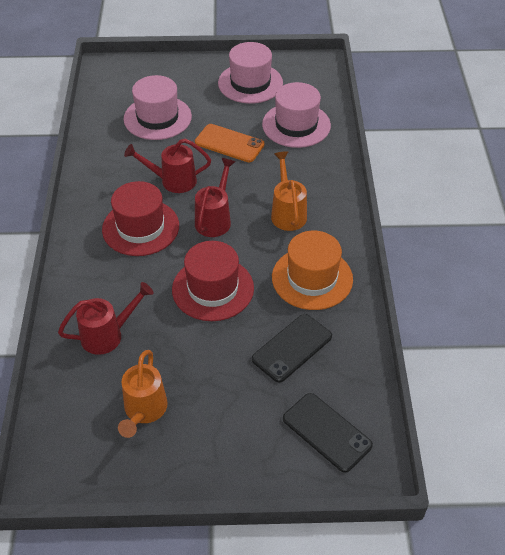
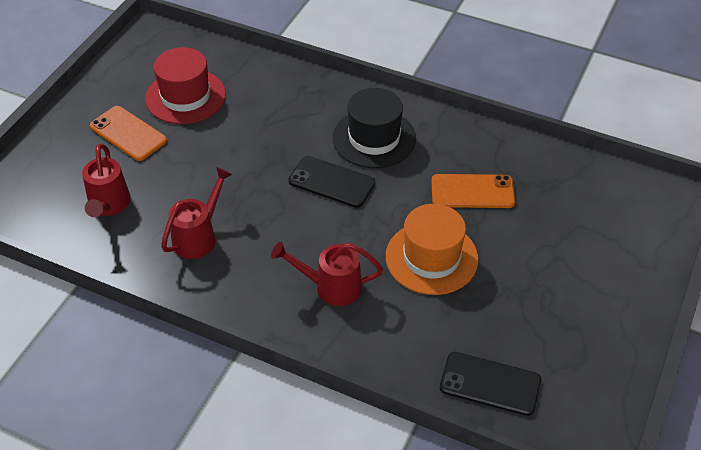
black hat: 0 -> 1
orange phone: 1 -> 2
orange watering can: 2 -> 0
pink hat: 3 -> 0
red hat: 2 -> 1

